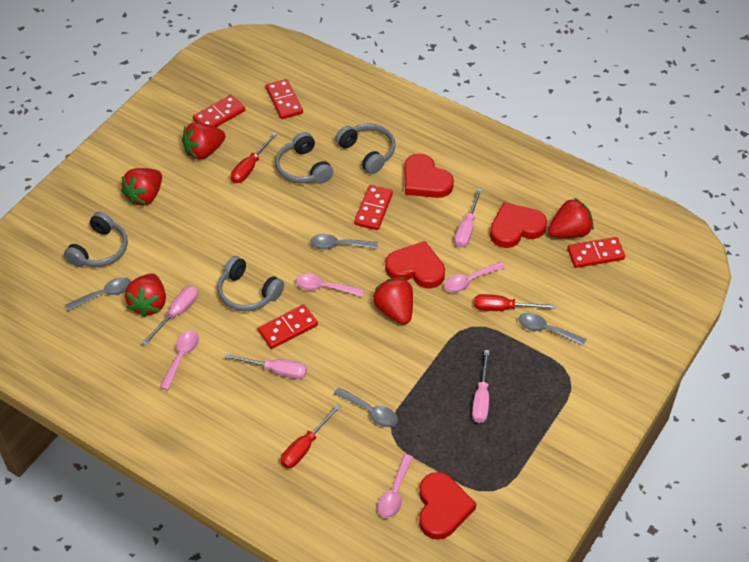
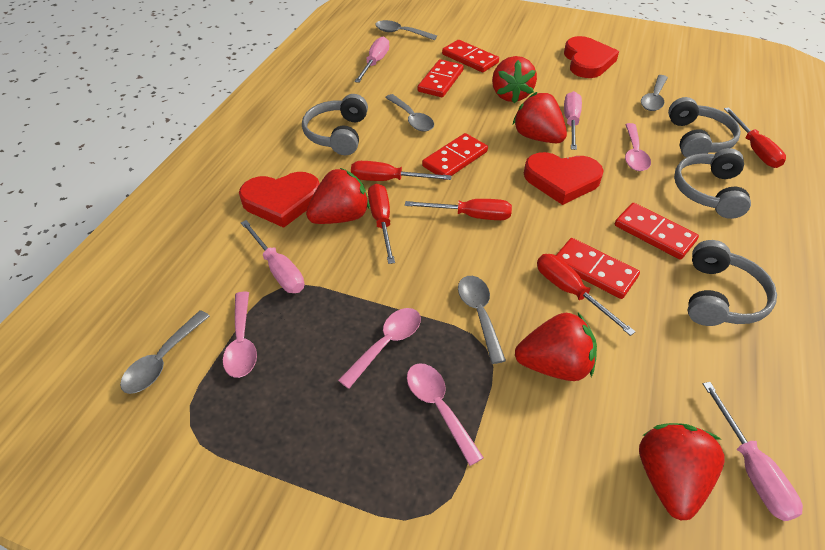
grey spoon: 4 -> 5
red heart: 4 -> 3
red screwdriver: 3 -> 5

